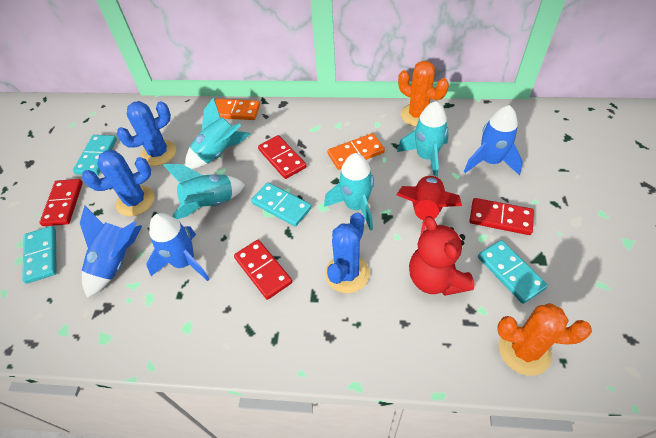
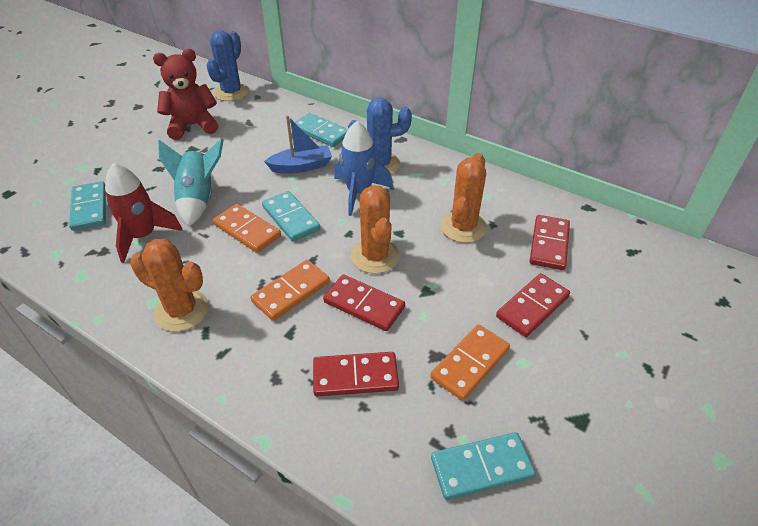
blue boat: 0 -> 1
blue cactus: 3 -> 2
blue rocket: 3 -> 1
orange cactus: 2 -> 3
orange domino: 2 -> 3
turquoise rocket: 4 -> 1

